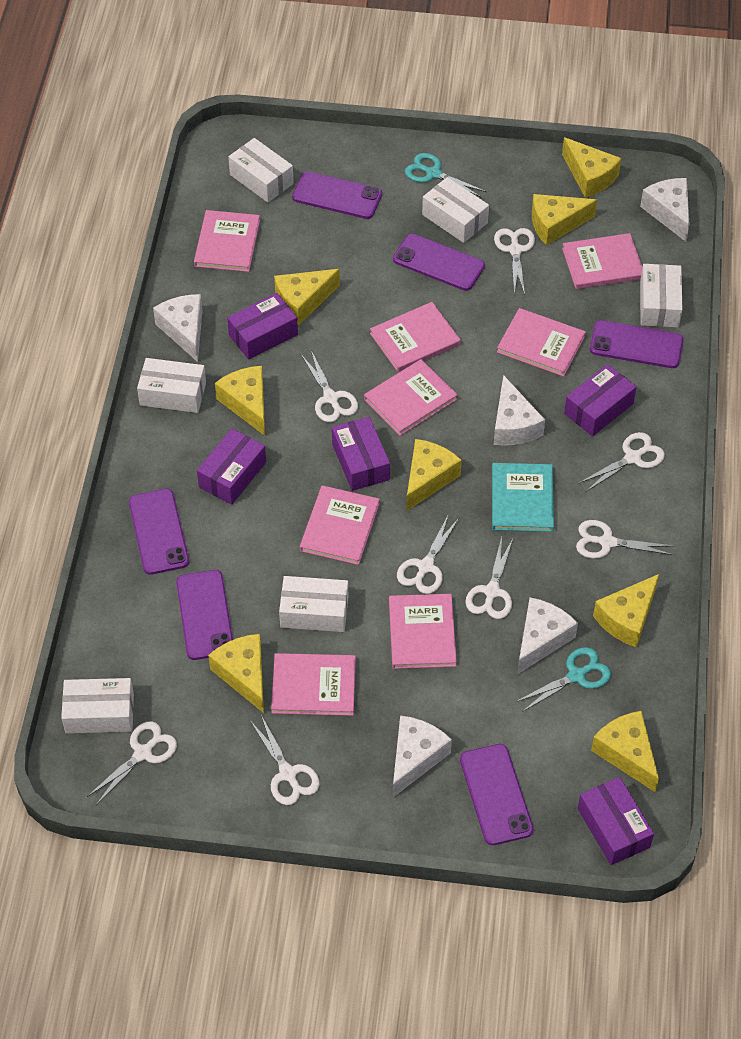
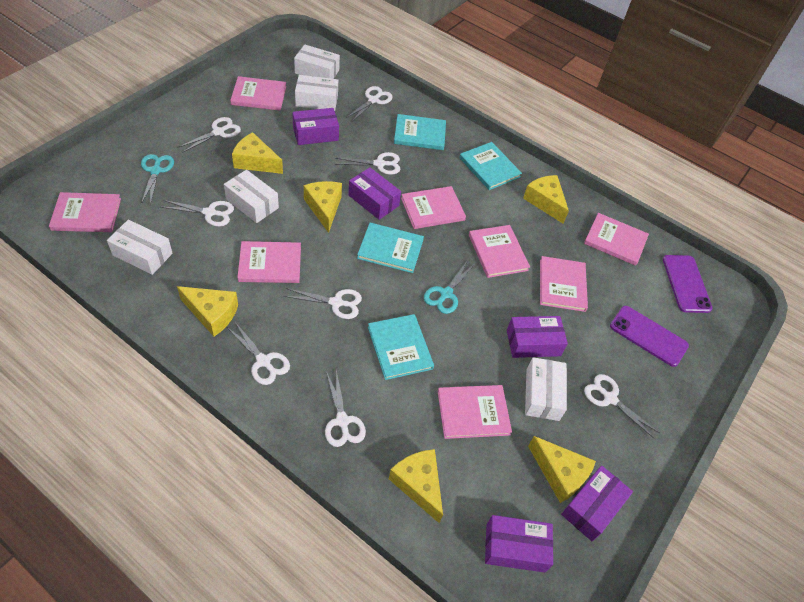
purple phone: 6 -> 2
turquoise book: 1 -> 4
white box: 6 -> 5
white cheese: 5 -> 0
yellow cheese: 8 -> 6

